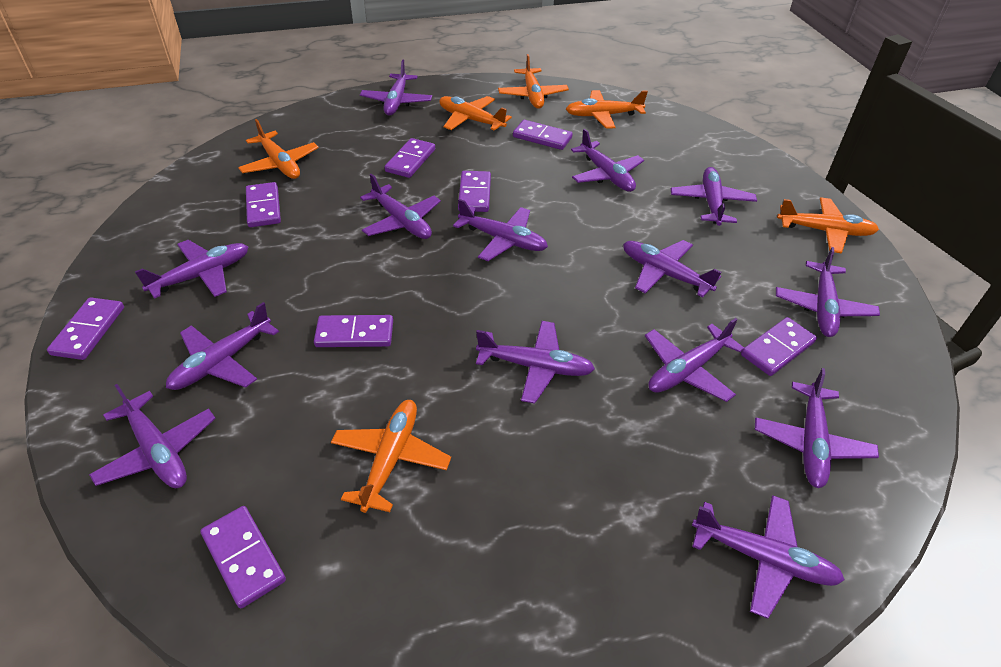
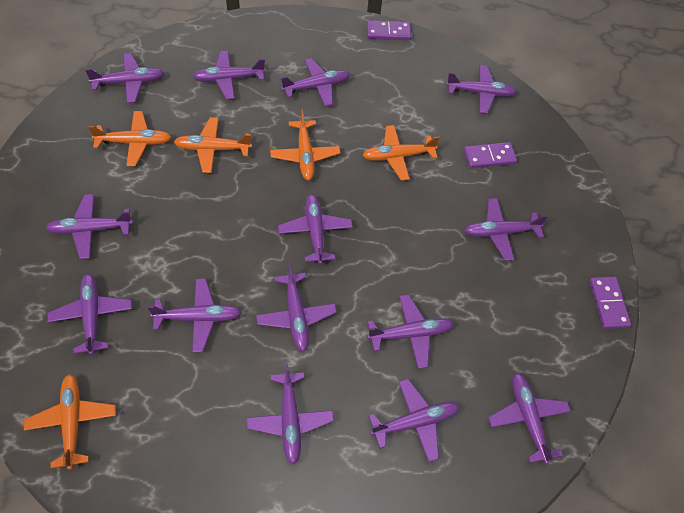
orange plane: 6 -> 5
purple domino: 8 -> 3

